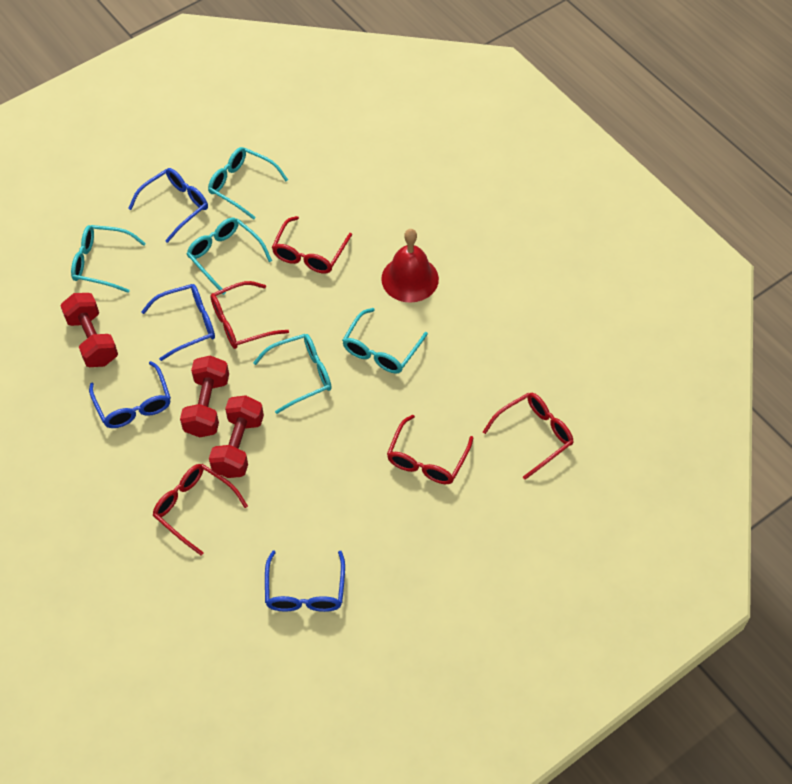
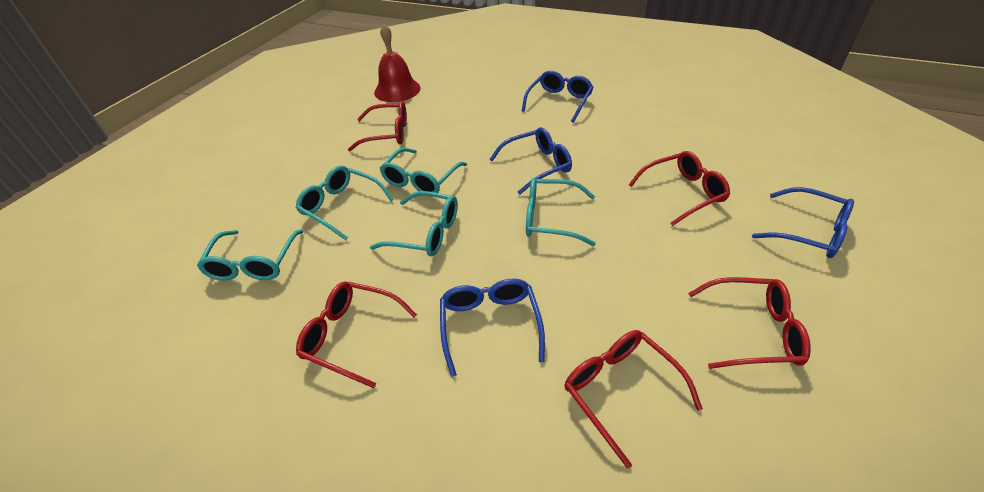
red dumbbell: 3 -> 0

